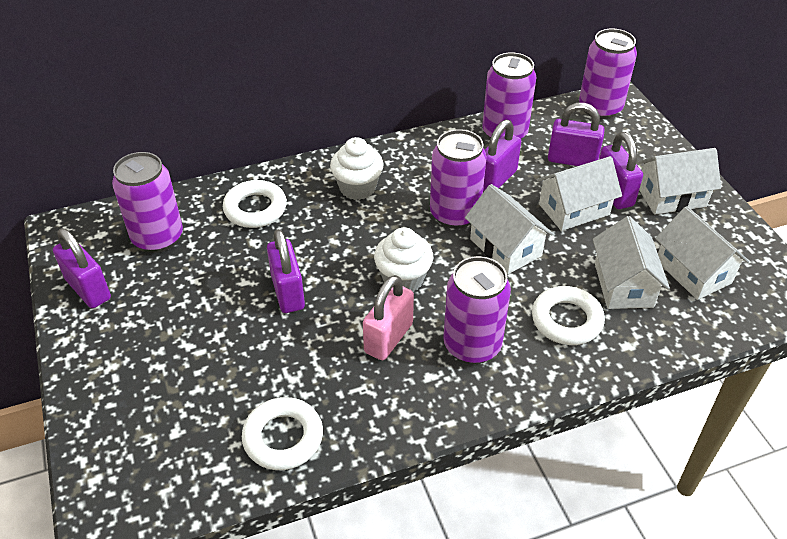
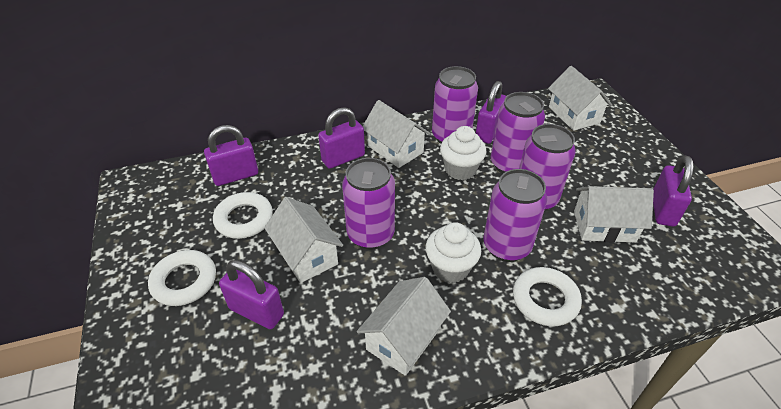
pink padlock: 1 -> 0

